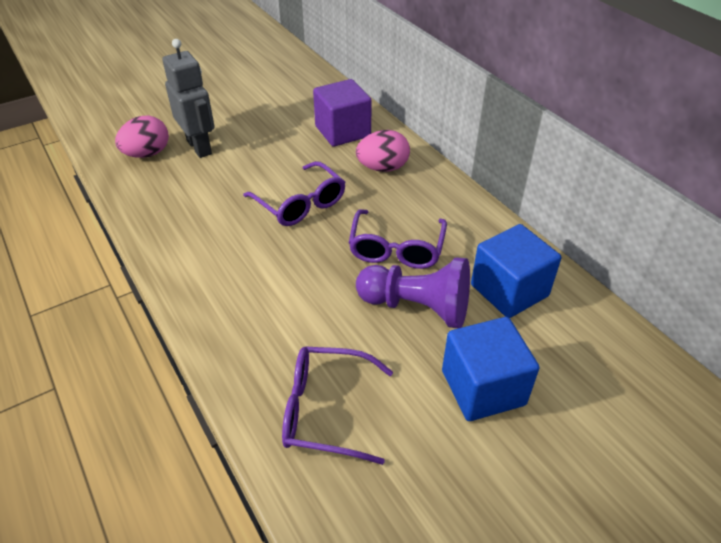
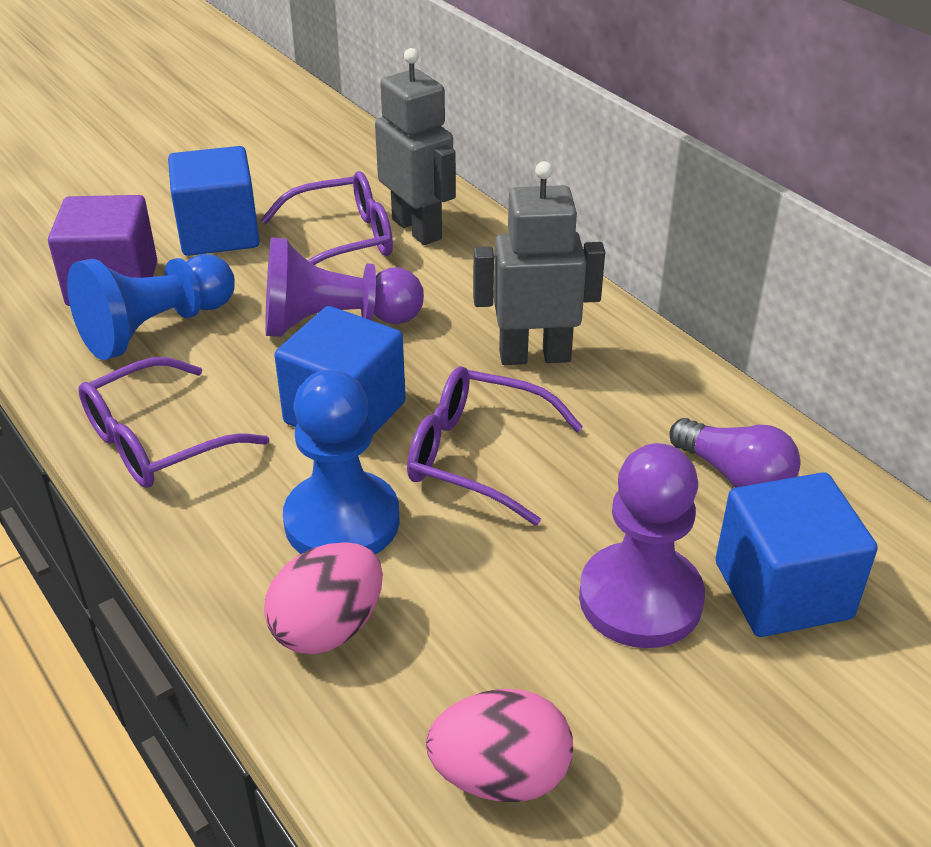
blue cube: 2 -> 3
blue pawn: 0 -> 2
grey robot: 1 -> 2
purple light bulb: 0 -> 1
purple pawn: 1 -> 2

